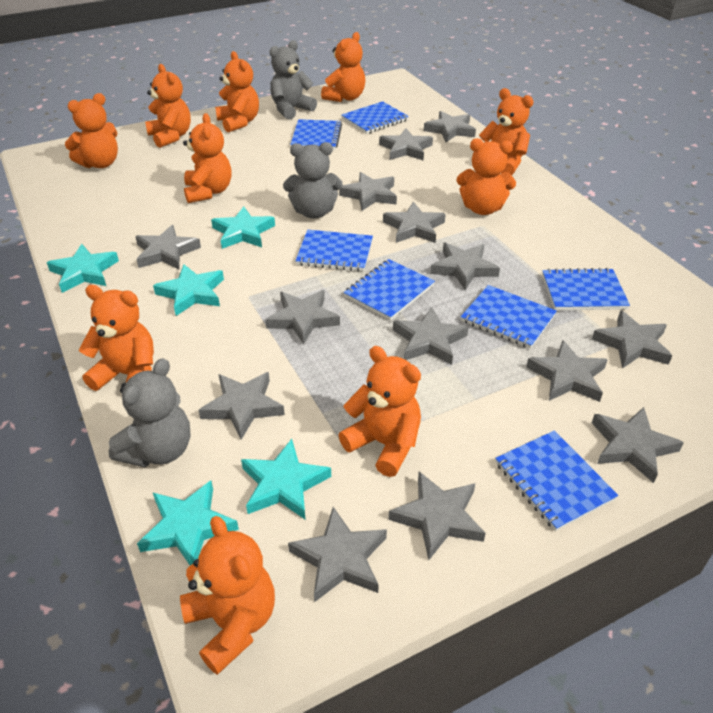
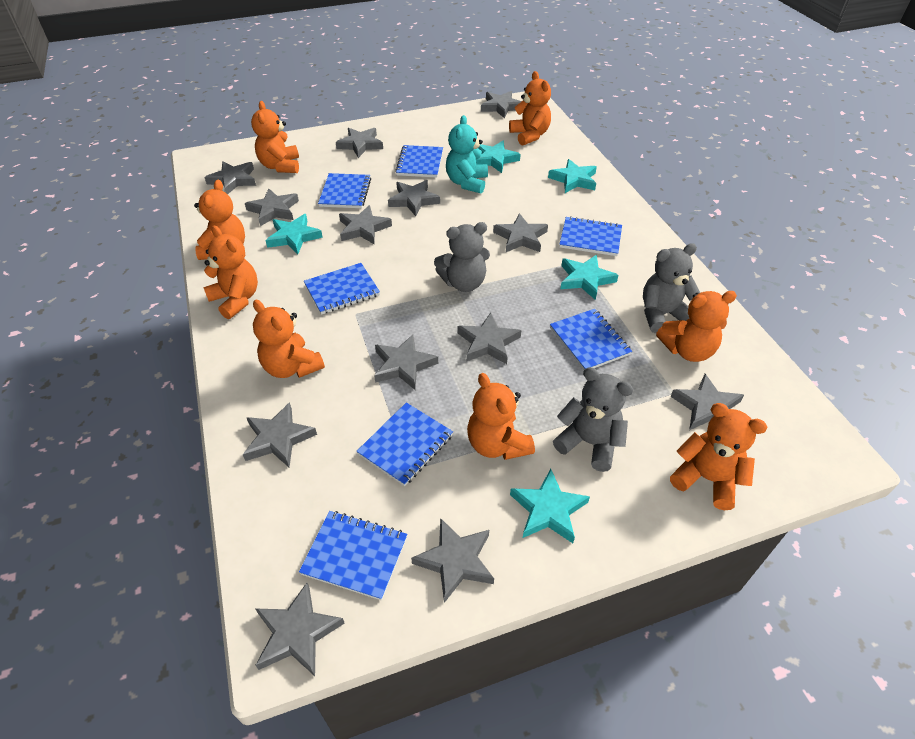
grey star: 14 -> 13
orange teddy bear: 10 -> 8
turquoise teddy bear: 0 -> 1

